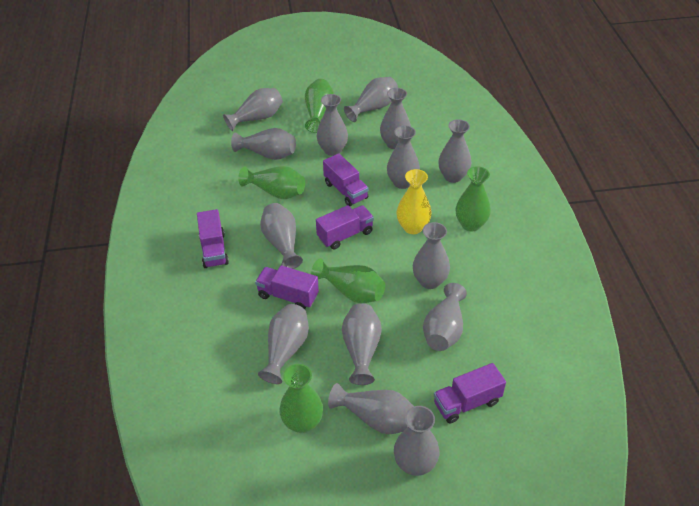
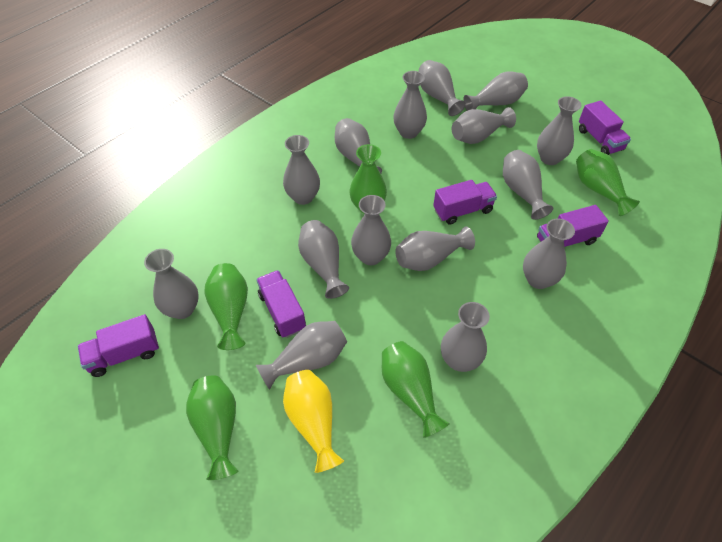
grey vase: 14 -> 15

